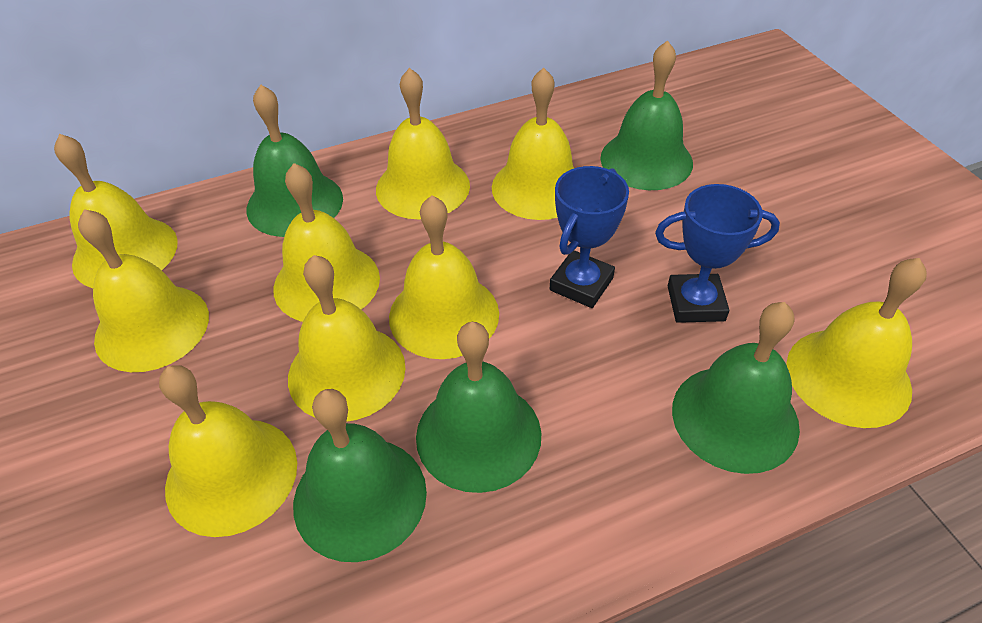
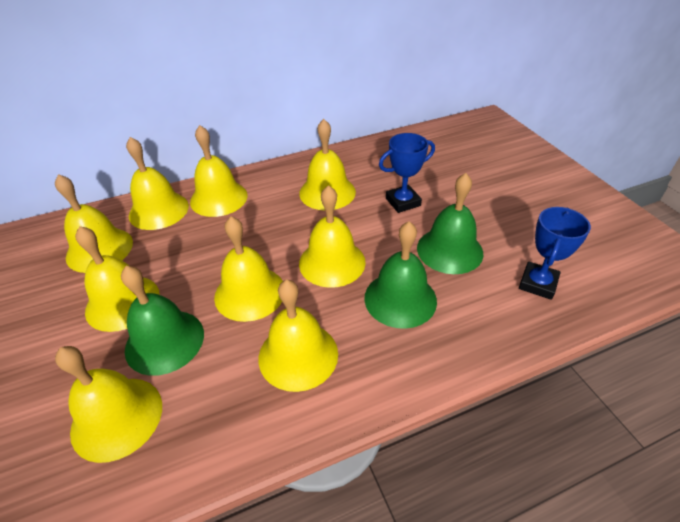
green bell: 5 -> 3

